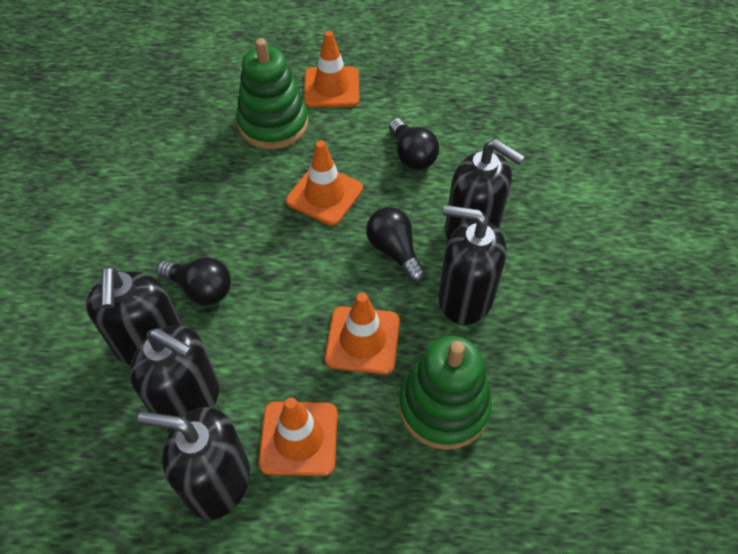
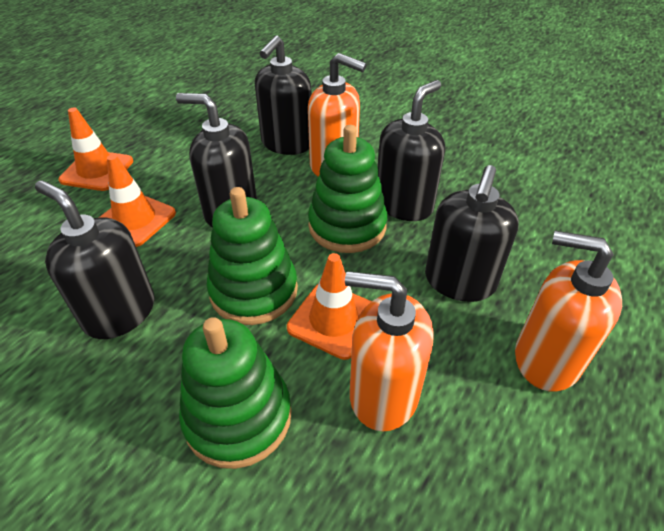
black light bulb: 3 -> 0
green stacking toy: 2 -> 3
orange soap dispenser: 0 -> 3
orange traffic cone: 4 -> 3

